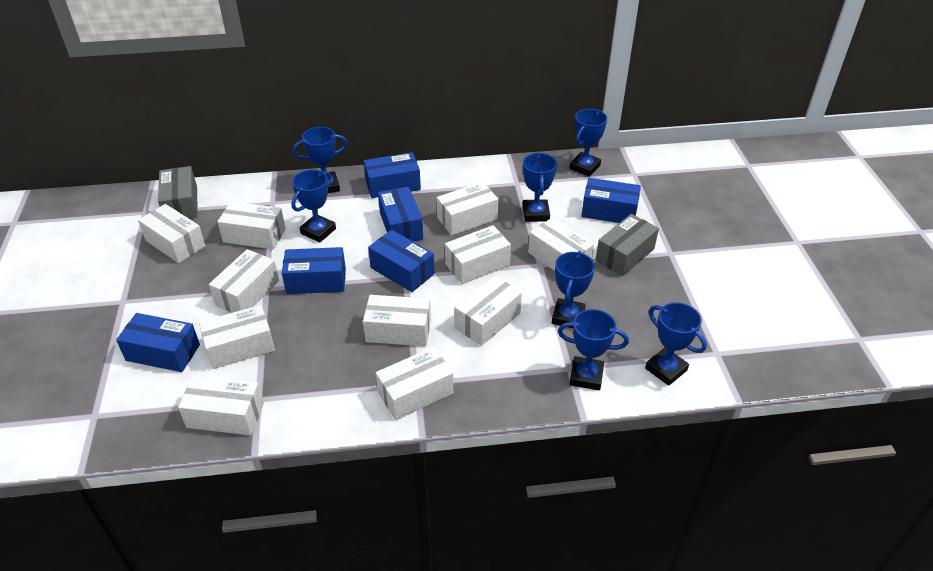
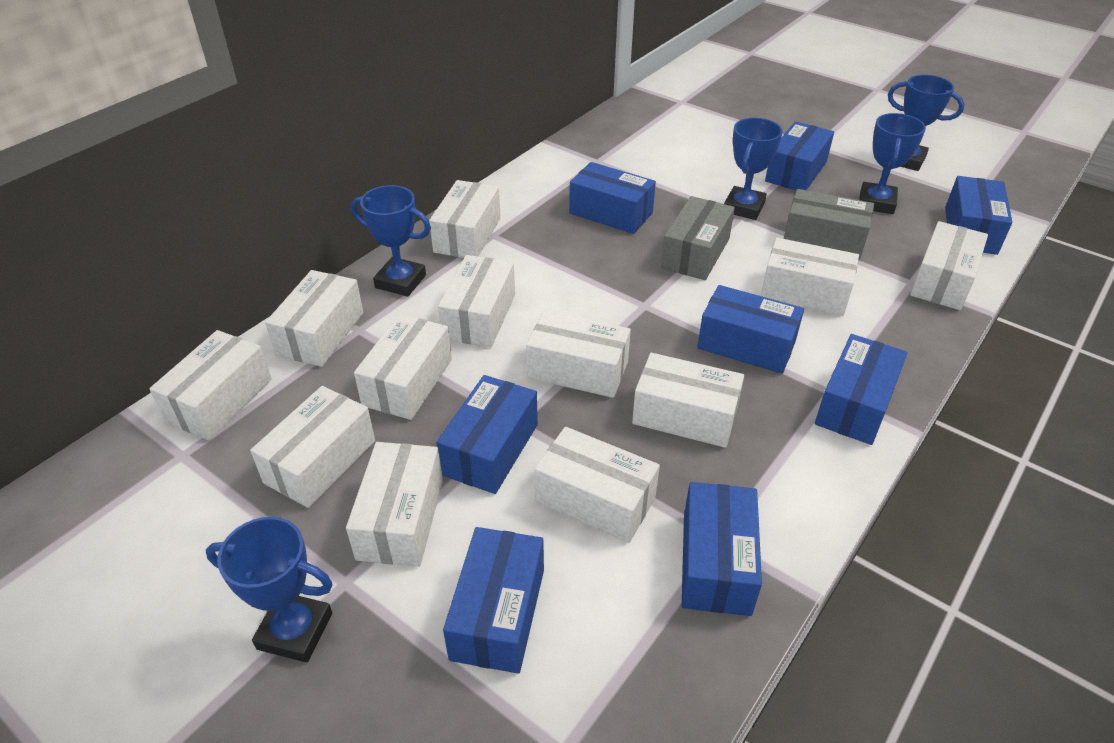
blue box: 6 -> 8
blue trophy: 7 -> 5
white box: 11 -> 12

